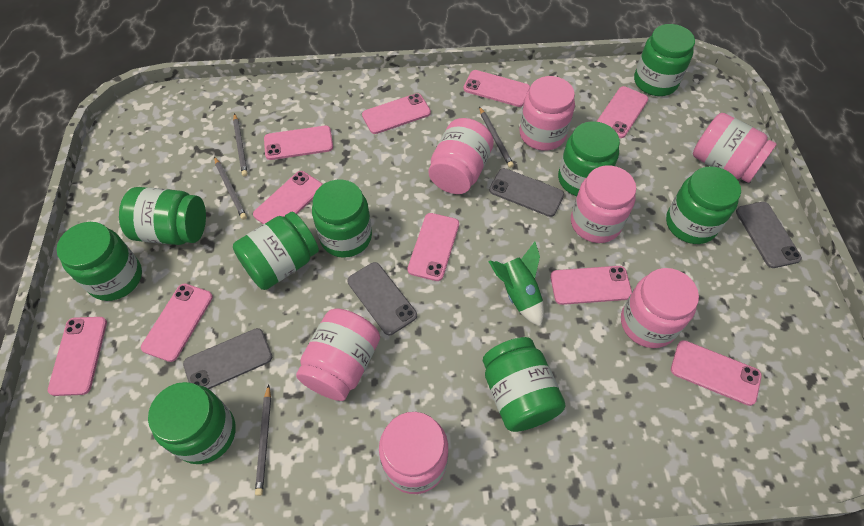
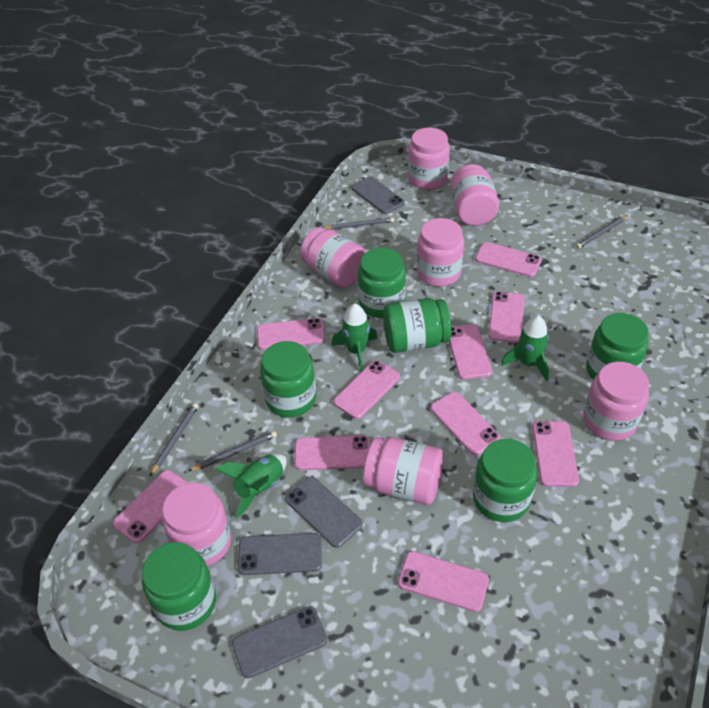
green jar: 9 -> 6
green rocket: 1 -> 3

